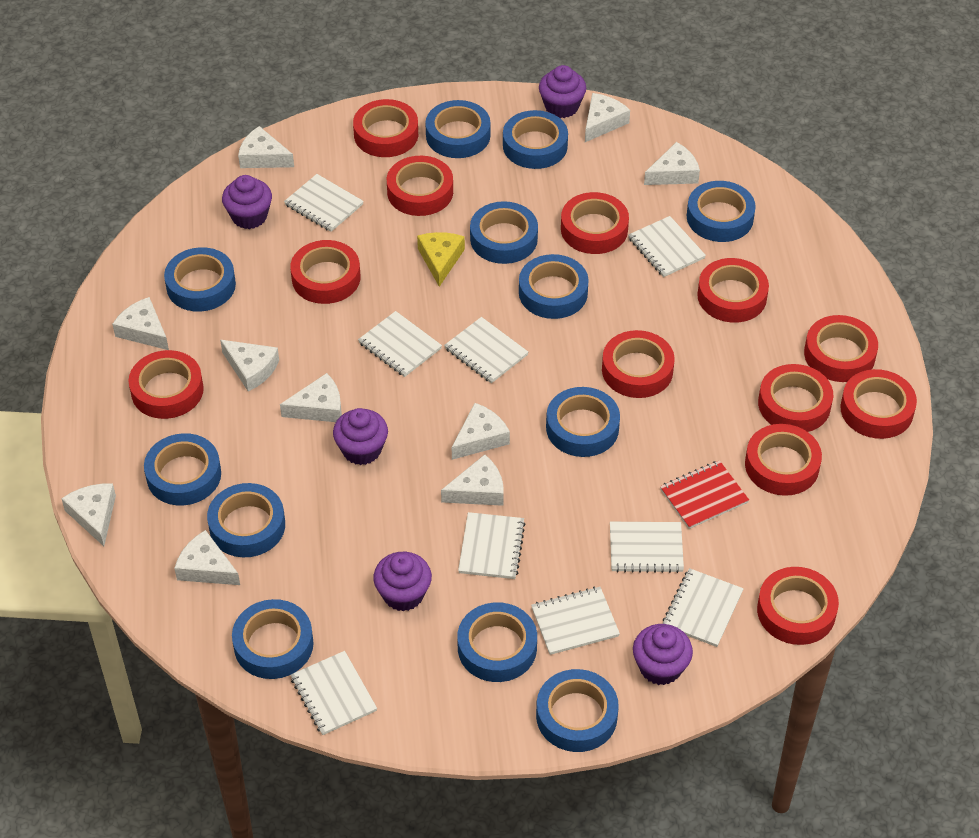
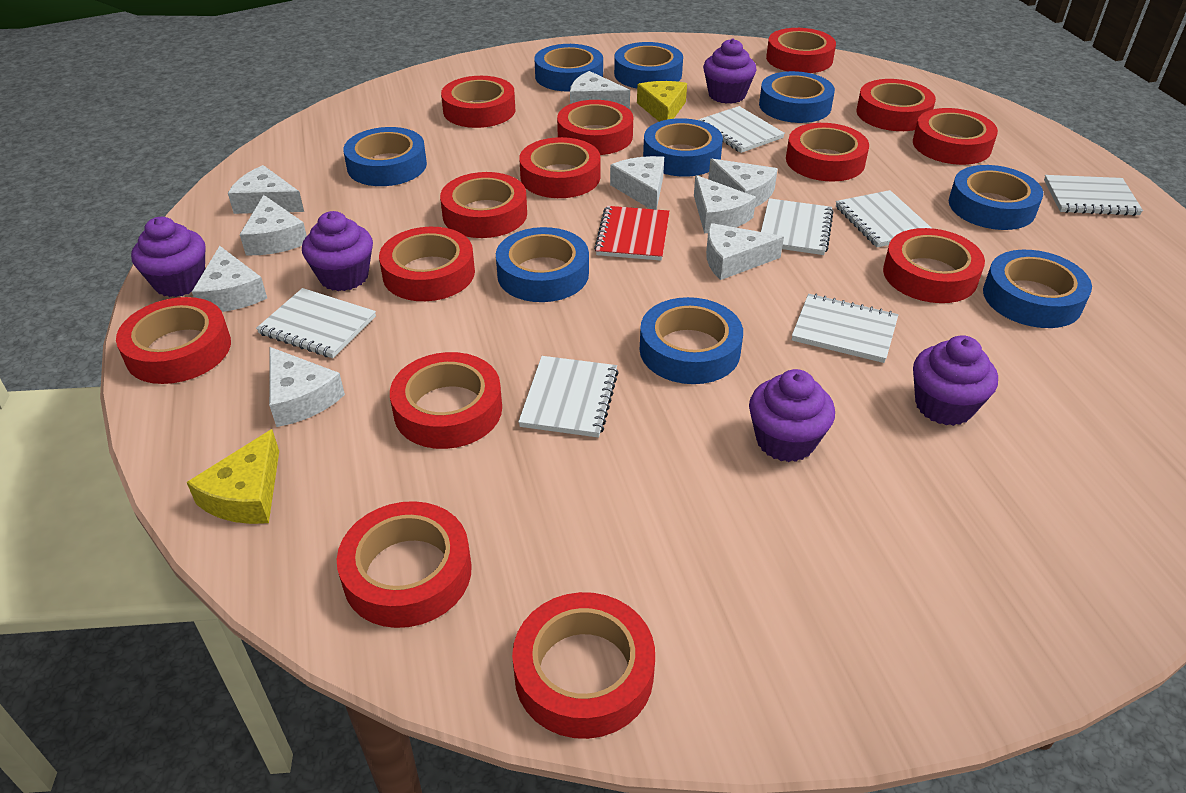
blue tape: 12 -> 9
red tape: 12 -> 14
white cheese: 10 -> 9
white notebook: 9 -> 7
yellow cheese: 1 -> 2

